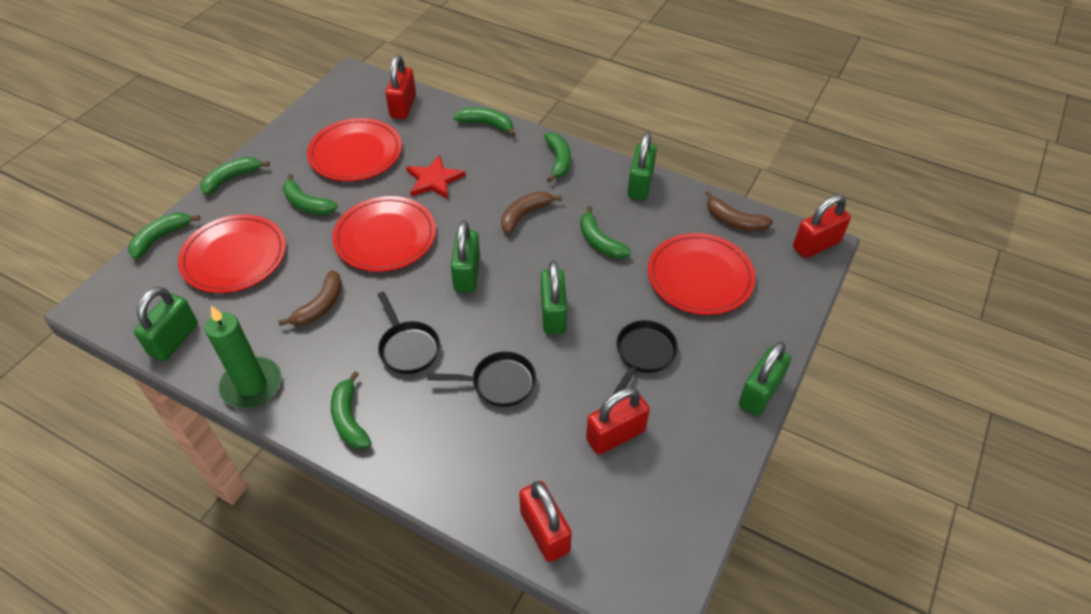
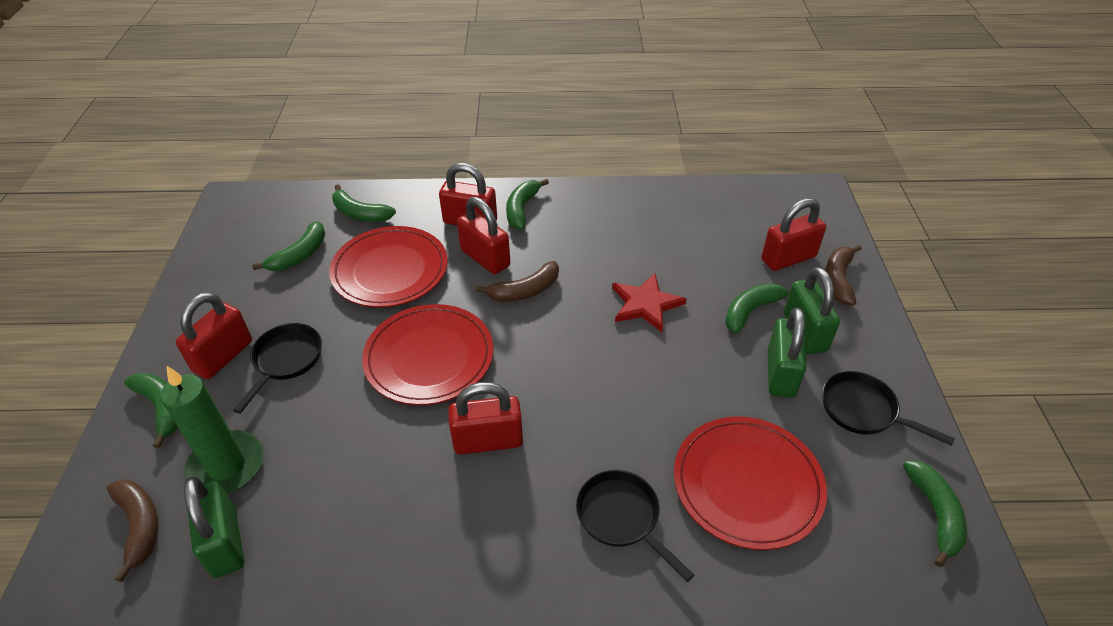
green banana: 7 -> 6
green padlock: 5 -> 3
red padlock: 4 -> 5
red plate: 4 -> 3

